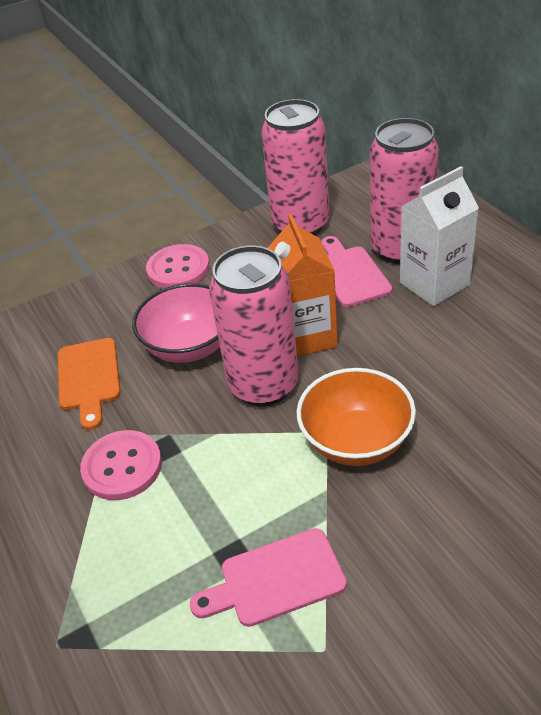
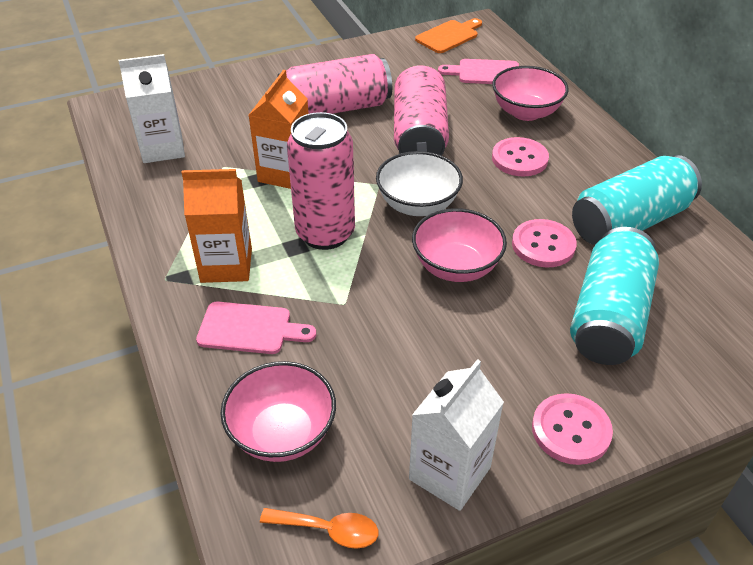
orange bowl: 1 -> 0
orange carton: 1 -> 2
orange spoon: 0 -> 1
pink bowl: 1 -> 3
pink button: 2 -> 3
turquoise can: 0 -> 2
white bowl: 0 -> 1
white carton: 1 -> 2

